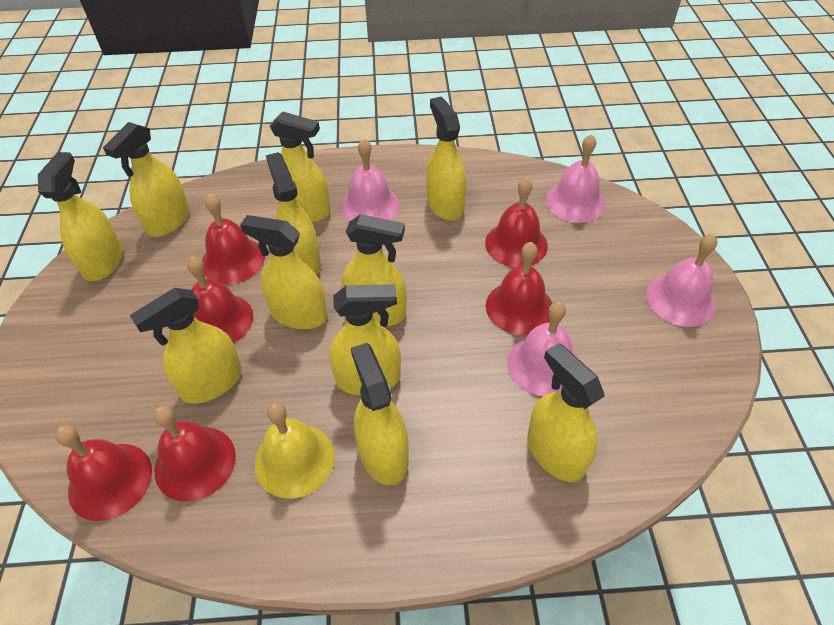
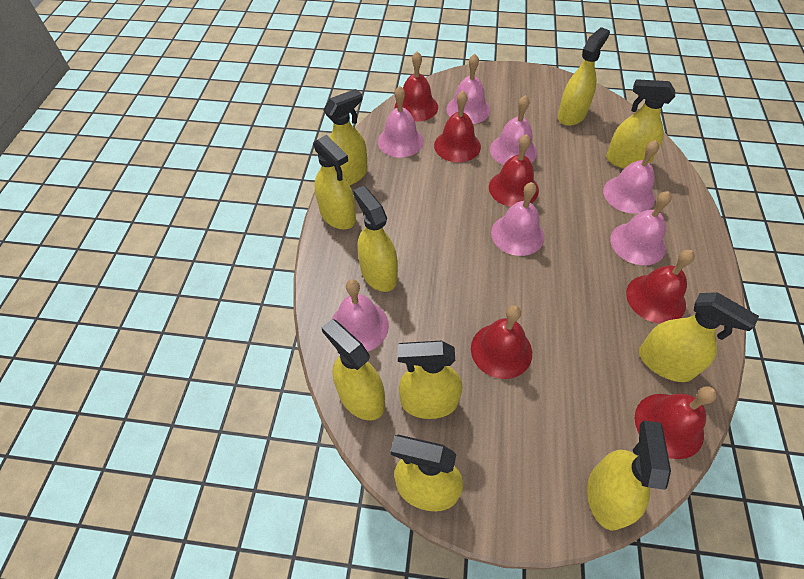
pink bell: 4 -> 7
yellow bell: 1 -> 0
yellow spray bottle: 11 -> 10

